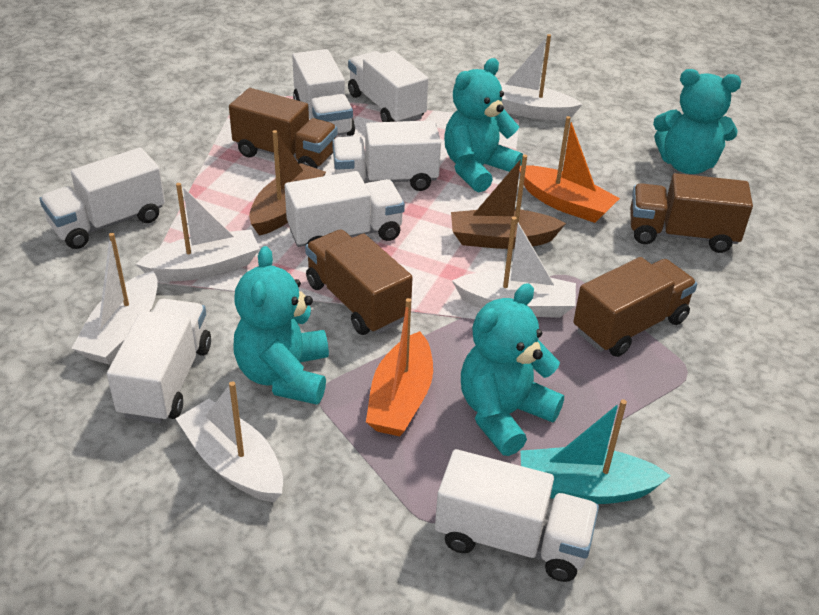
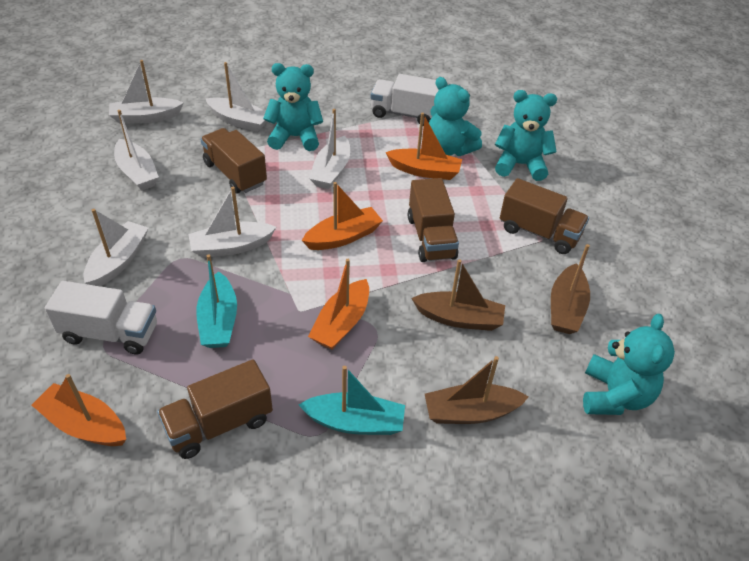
brown boat: 2 -> 3
orange boat: 2 -> 4
turquoise boat: 1 -> 2
white boat: 5 -> 6
white truck: 7 -> 2

